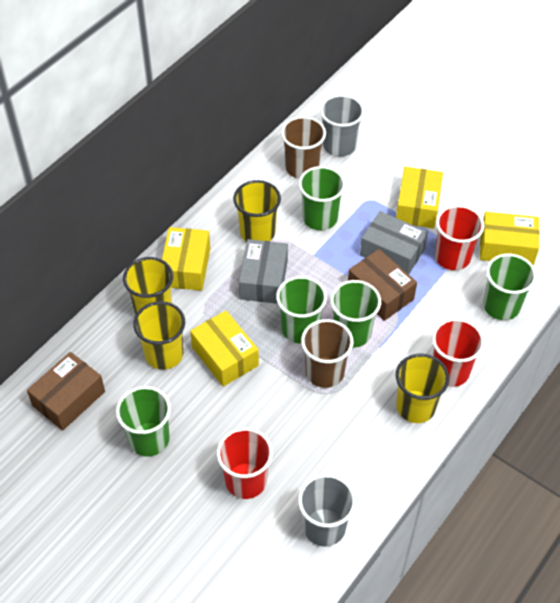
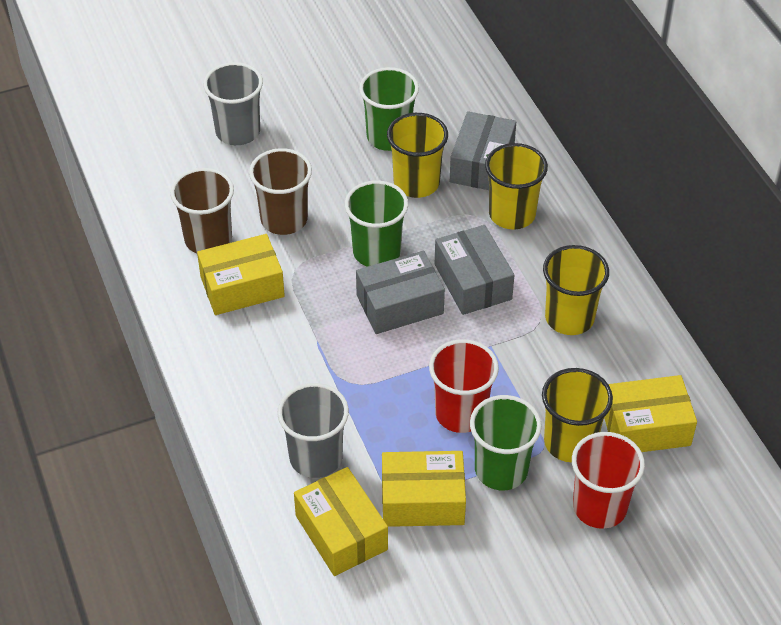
brown box: 2 -> 0
green cup: 5 -> 3
grey box: 2 -> 3
red cup: 3 -> 2

